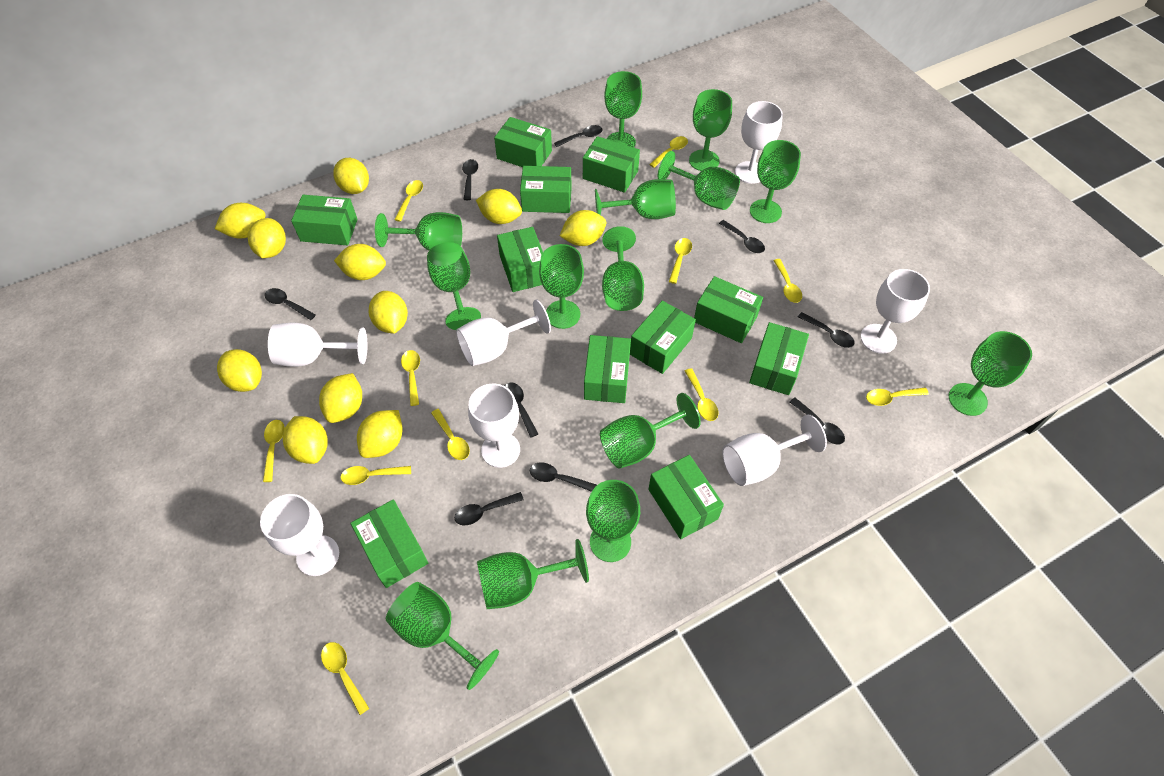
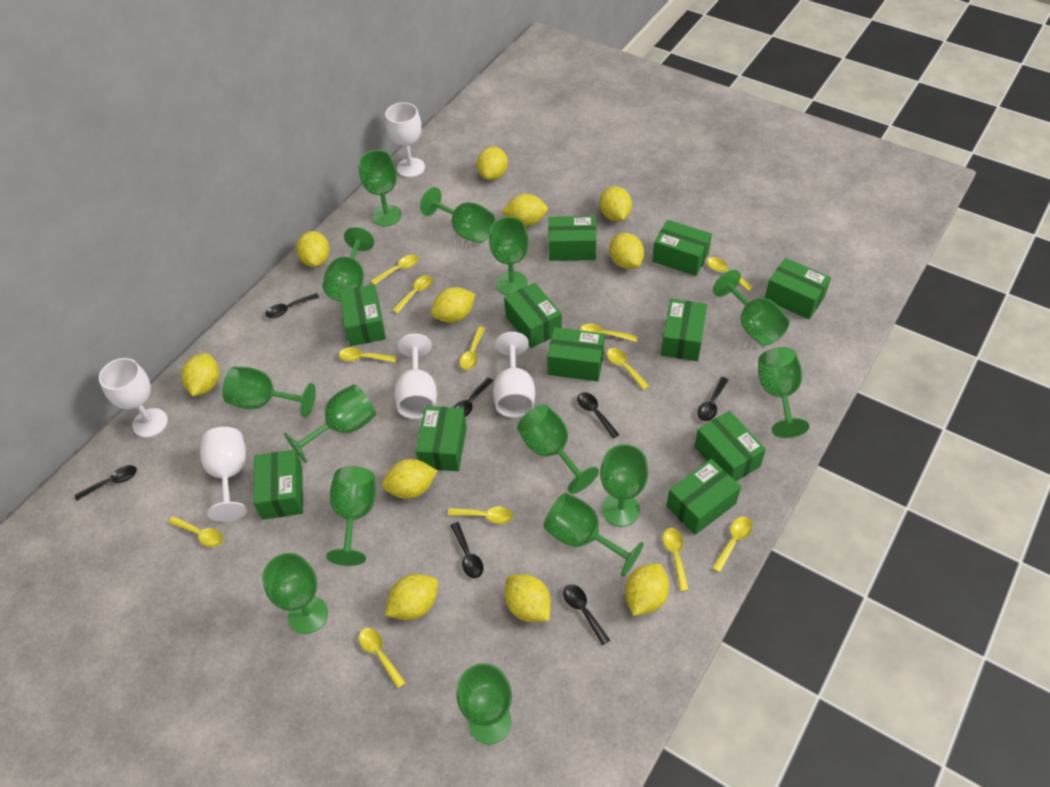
black spoon: 9 -> 7
white goblet: 7 -> 5
yellow spoon: 11 -> 12

